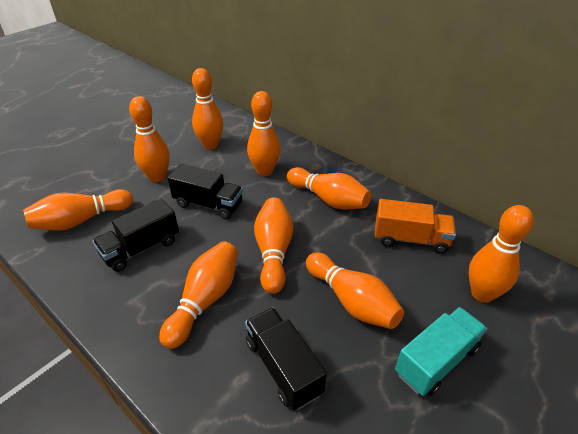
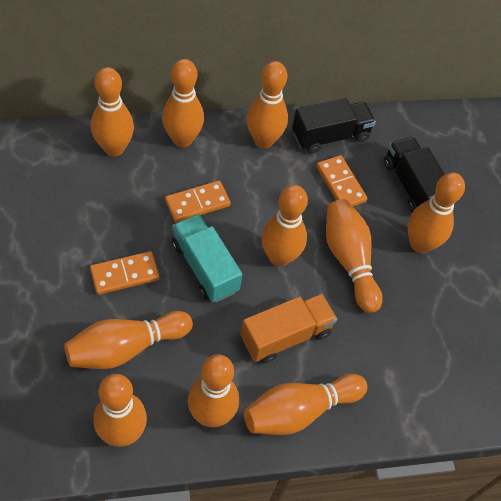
black truck: 3 -> 2
orange bowling pin: 9 -> 10
orange domino: 0 -> 3

